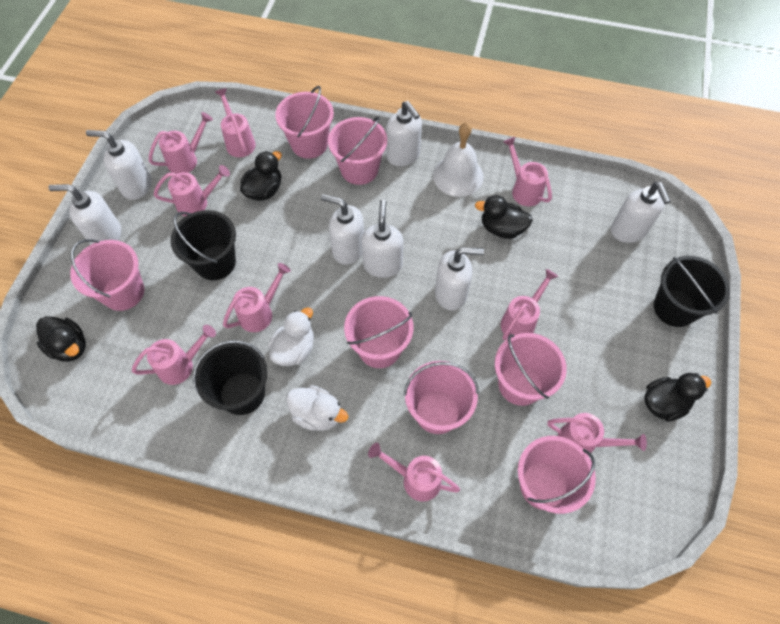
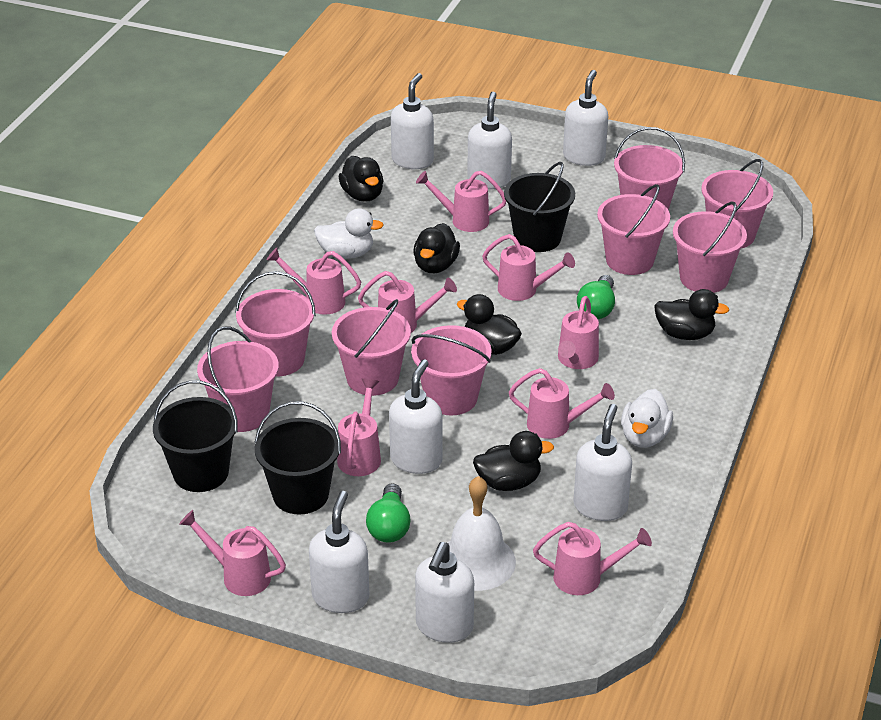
black duck: 4 -> 5
green light bulb: 0 -> 2
pink bucket: 7 -> 8

